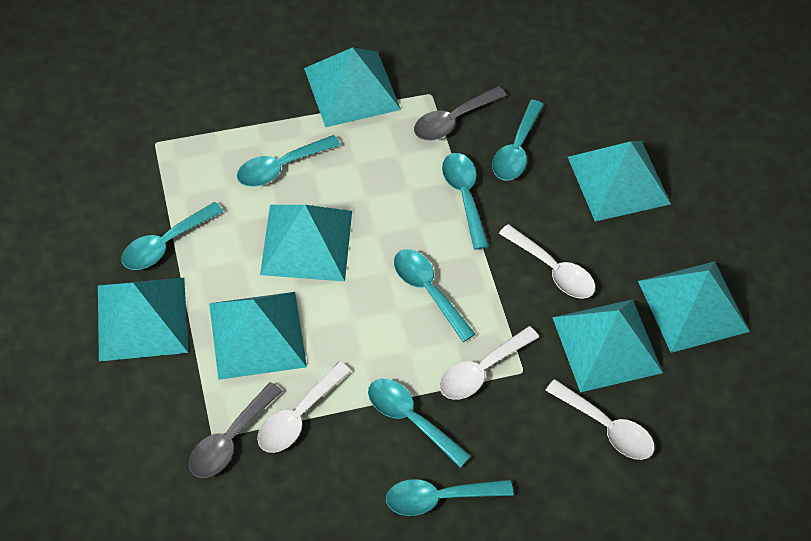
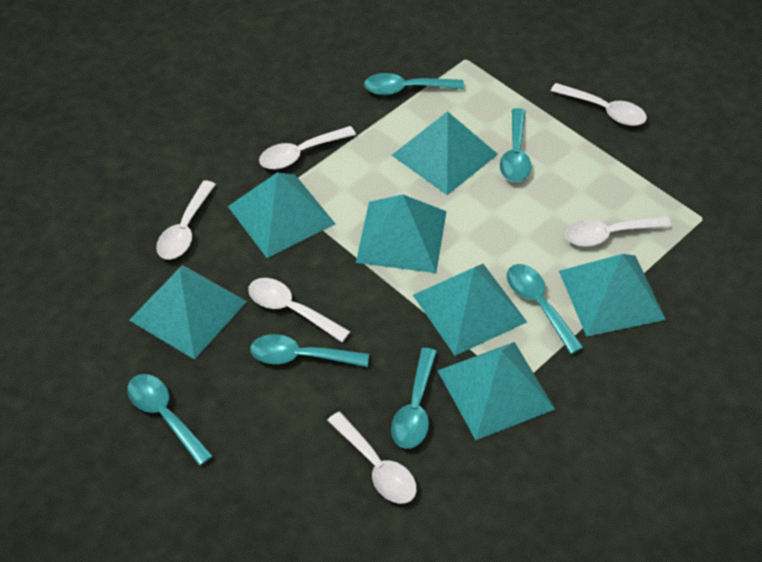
grey spoon: 2 -> 0
turquoise spoon: 7 -> 6
white spoon: 4 -> 6

